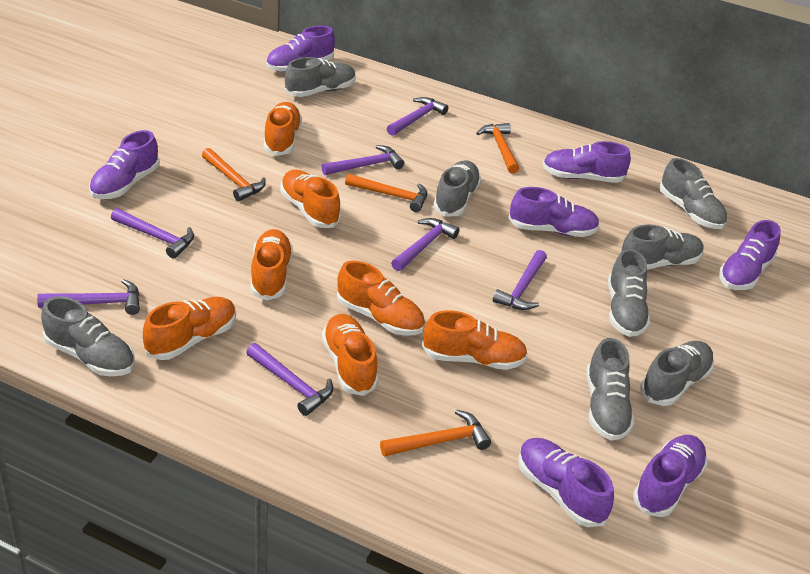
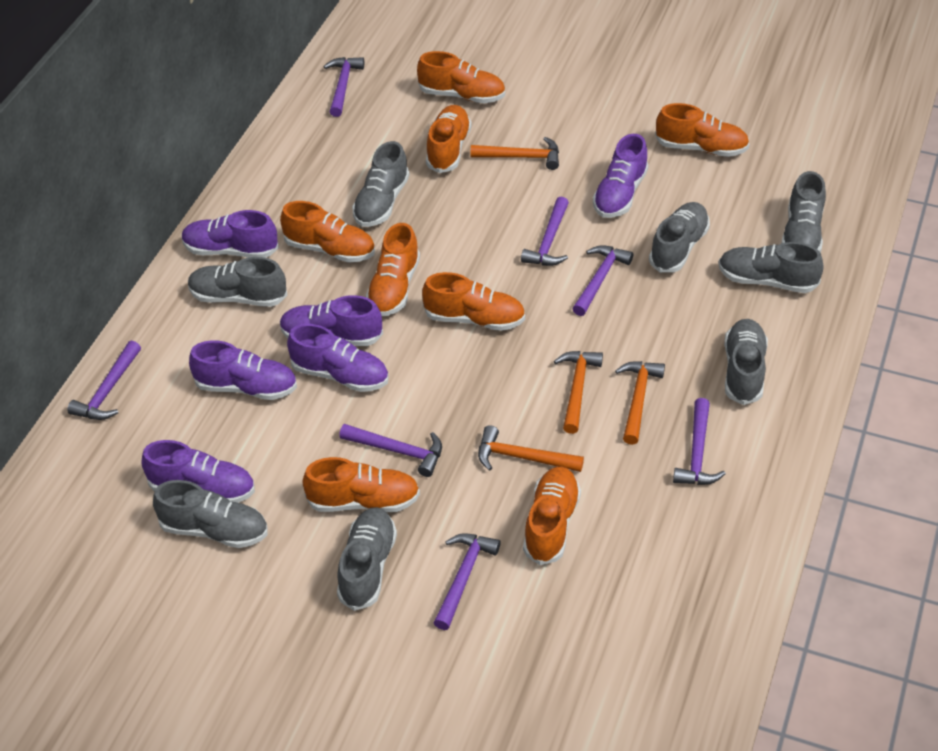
orange shoe: 7 -> 8
purple shoe: 7 -> 6

